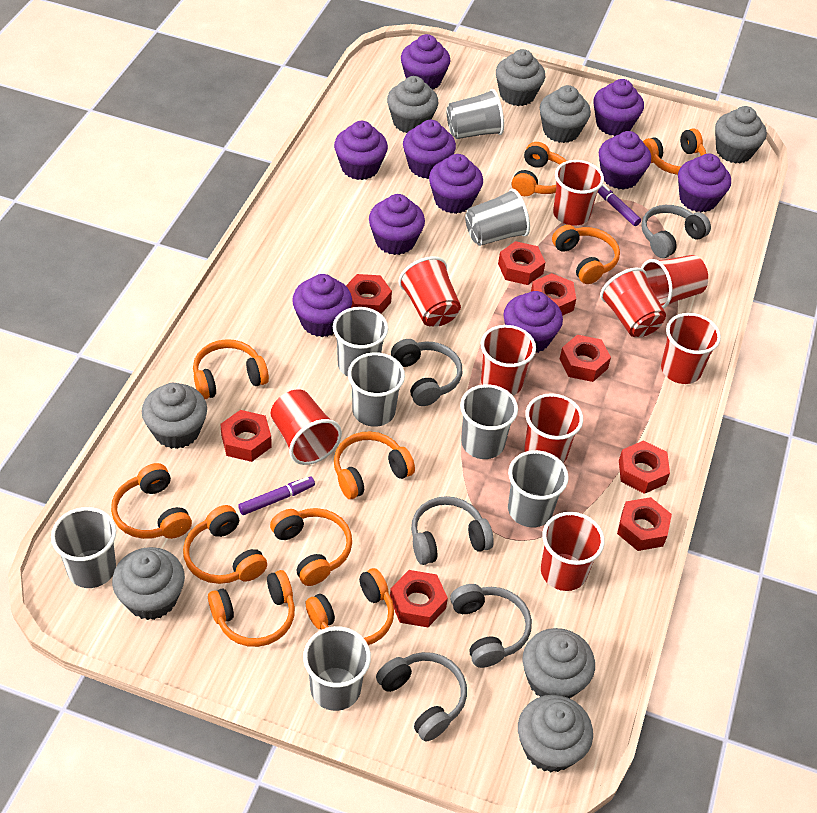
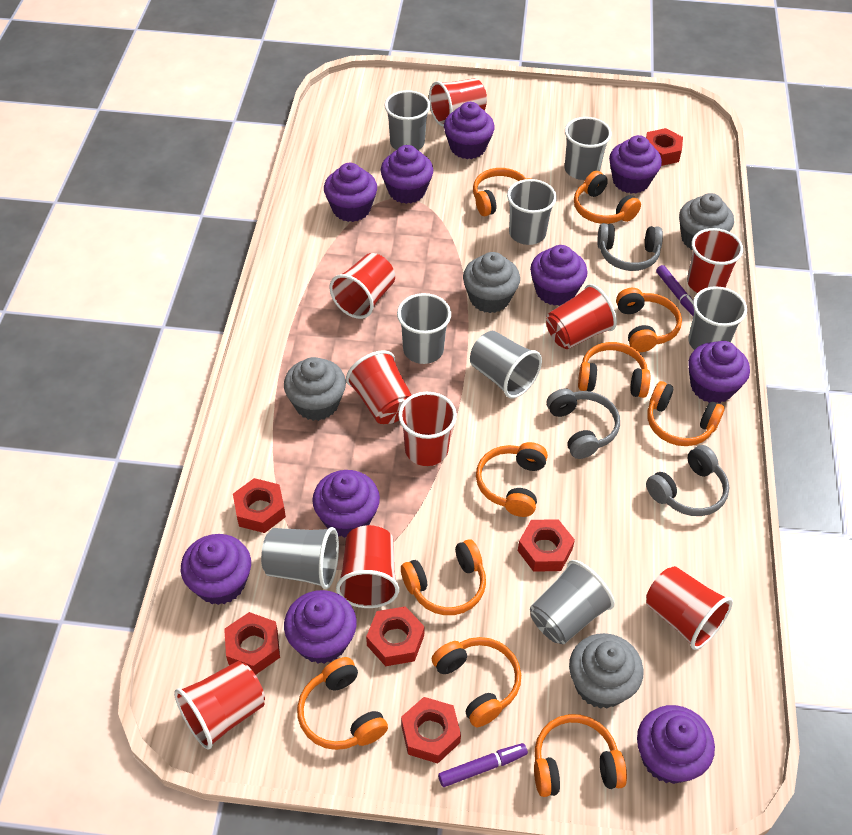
grey cupcake: 8 -> 4
grey headphones: 5 -> 3
red nut: 8 -> 6

